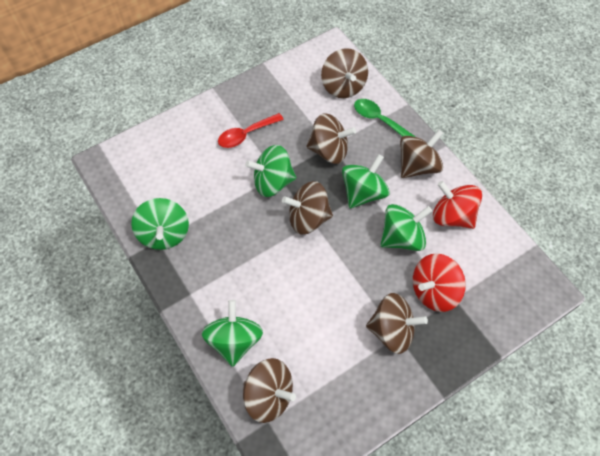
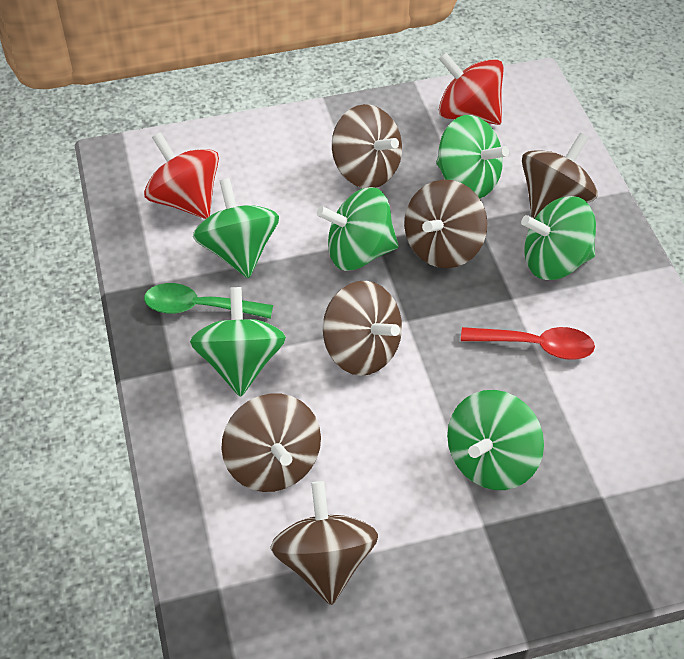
green spinning top: 5 -> 6

